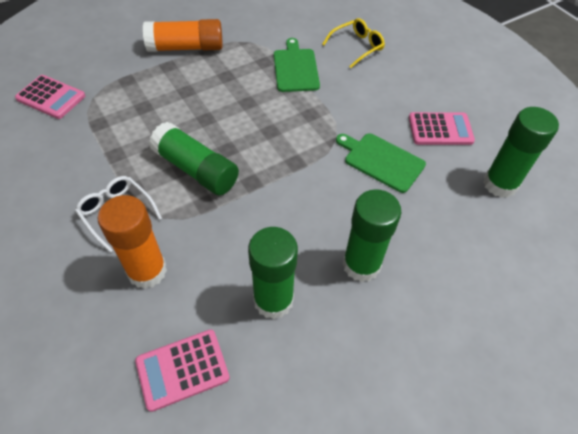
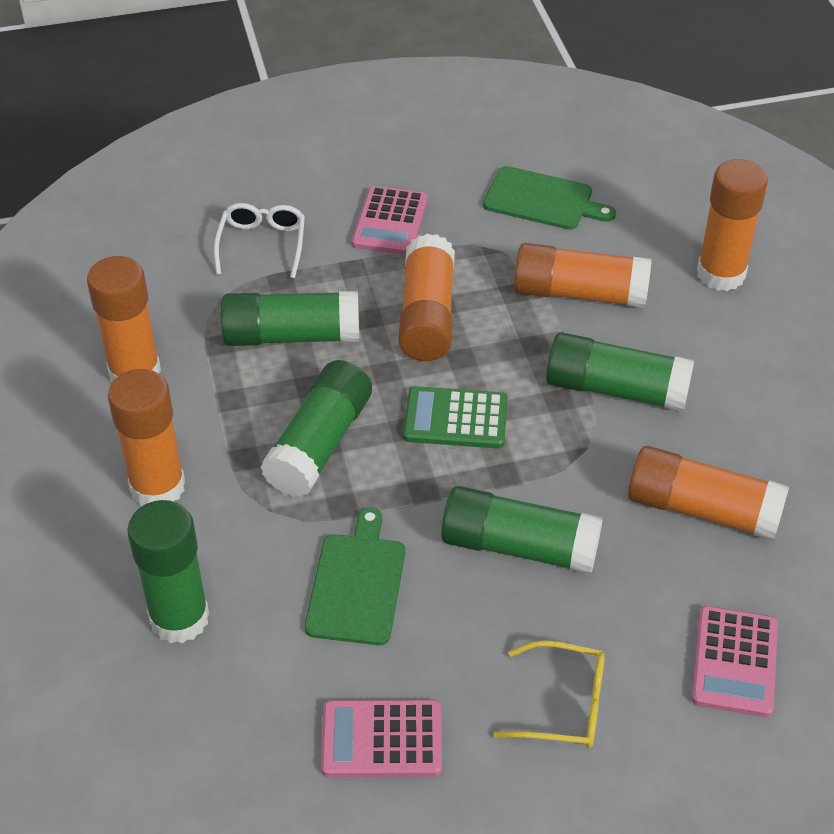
green calculator: 0 -> 1
green glue stick: 4 -> 5
orange glue stick: 2 -> 6

